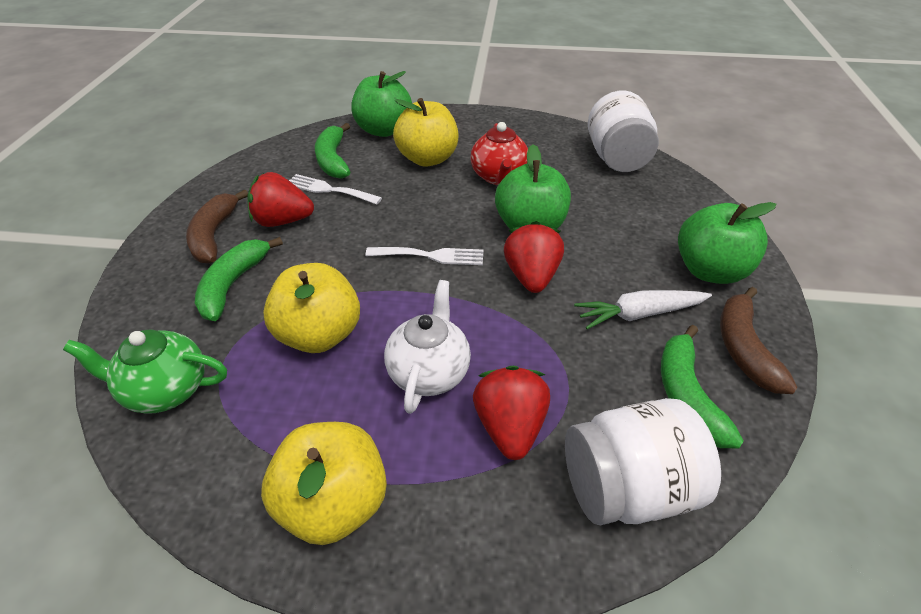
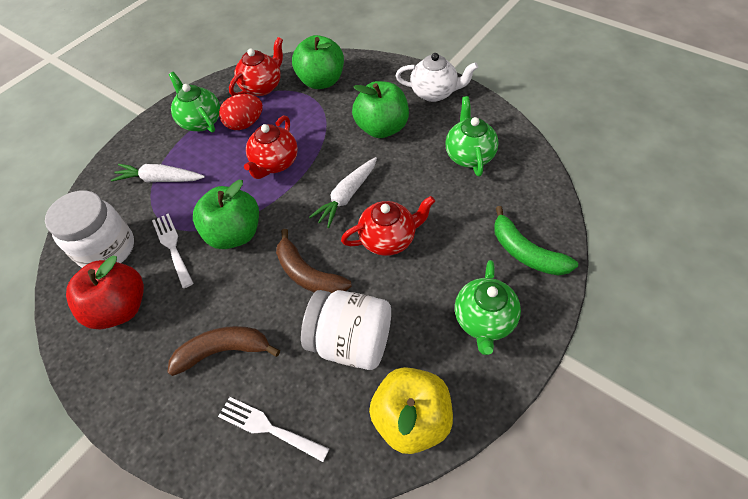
green banana: 3 -> 1
green teapot: 1 -> 3
red apple: 0 -> 1
red egg: 0 -> 1
red strawberry: 3 -> 0
red teapot: 1 -> 3
white carrot: 1 -> 2
yellow apple: 3 -> 1

